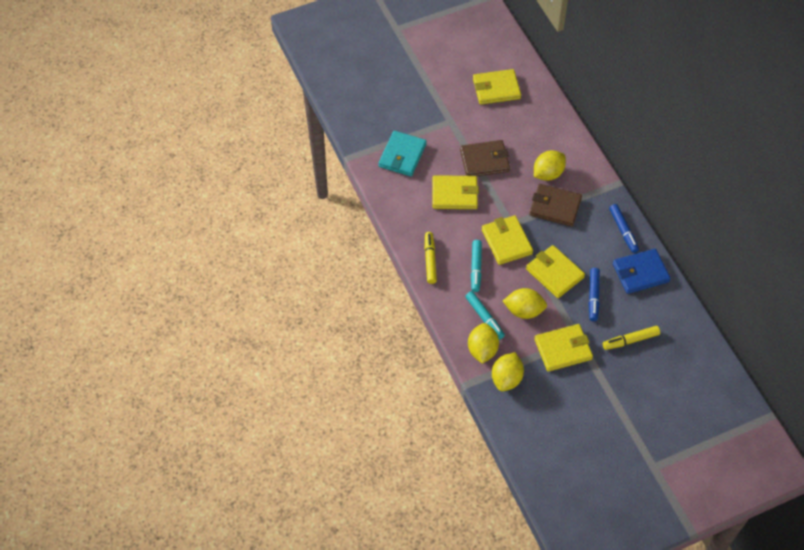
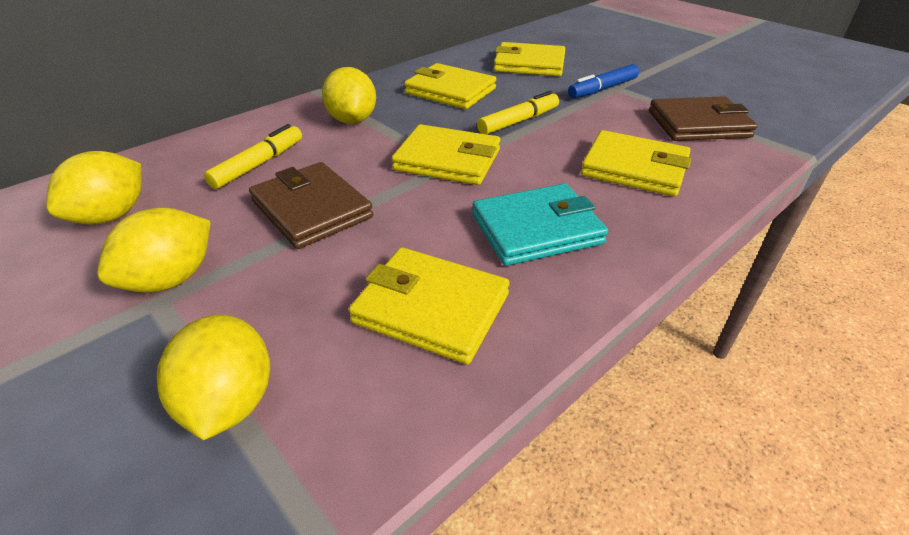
blue marker: 2 -> 1
blue wallet: 1 -> 0
turquoise marker: 2 -> 0

